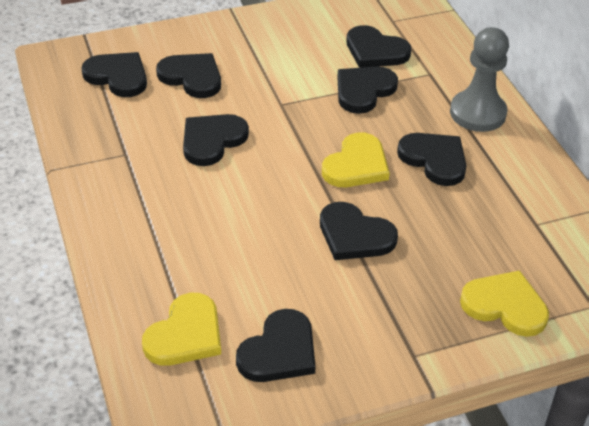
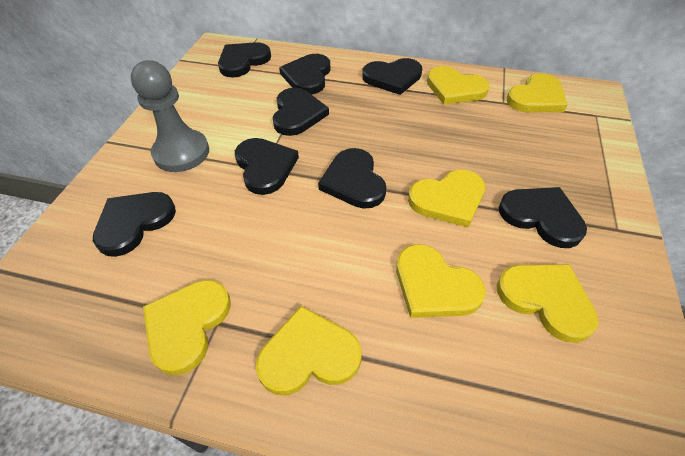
yellow heart: 3 -> 7

